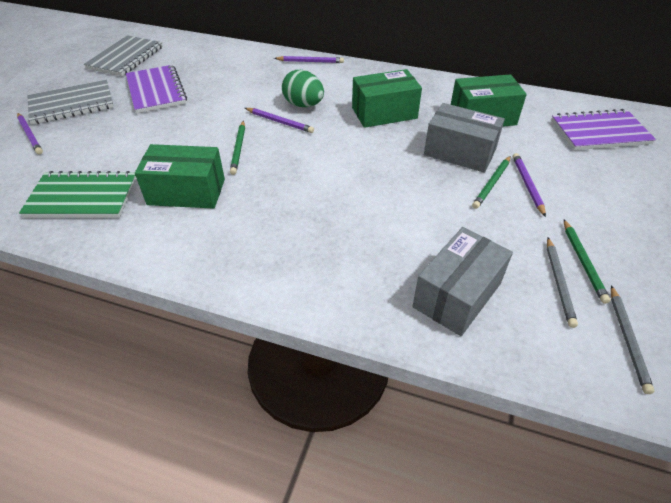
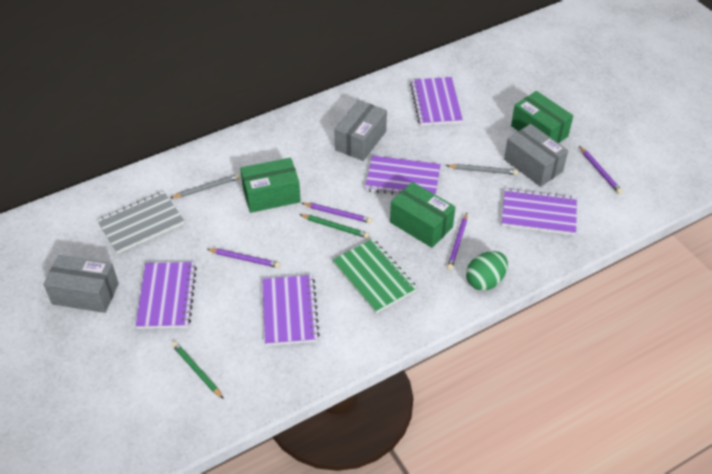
green pencil: 3 -> 2
grey box: 2 -> 3
grey notebook: 2 -> 1
purple notebook: 2 -> 5

